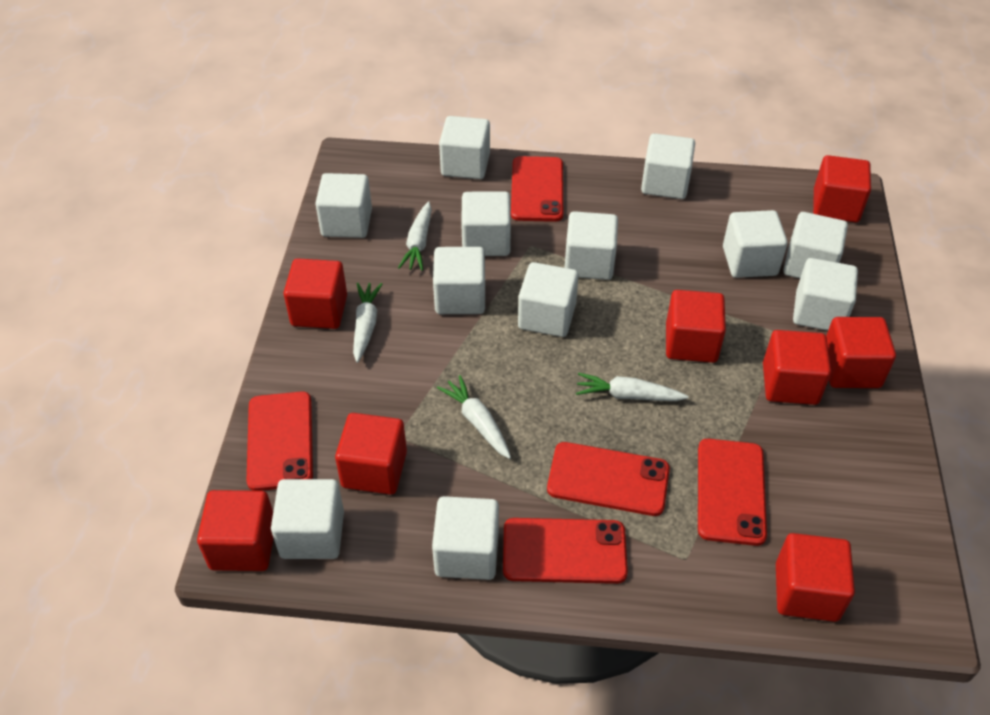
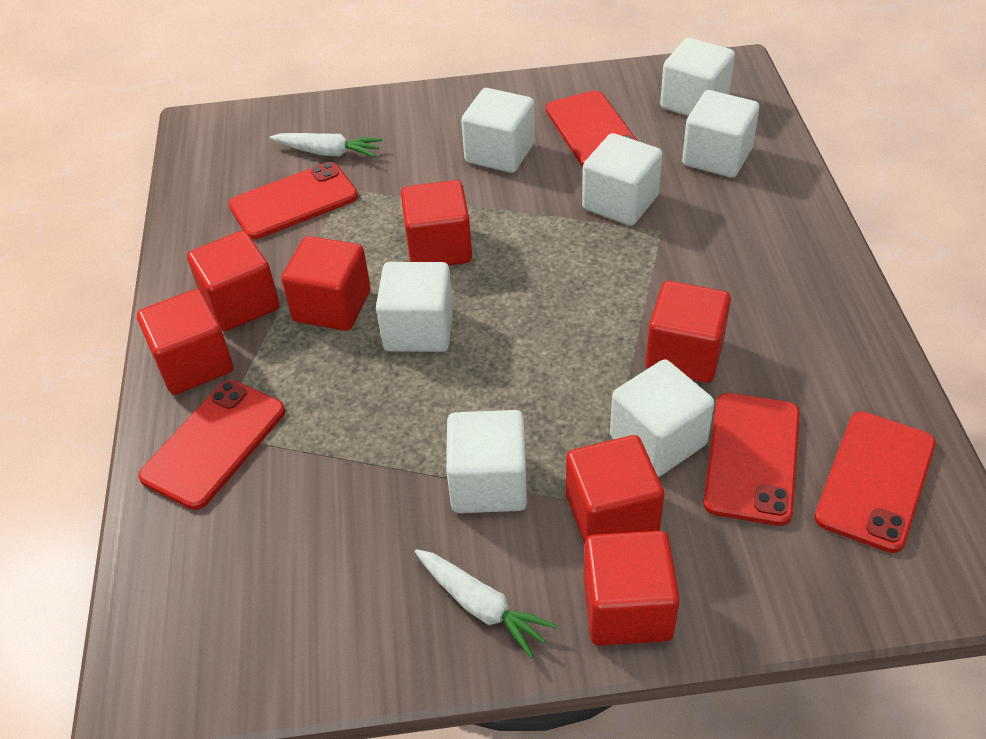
red cube: 8 -> 7
white carrot: 4 -> 2
white cube: 12 -> 7

